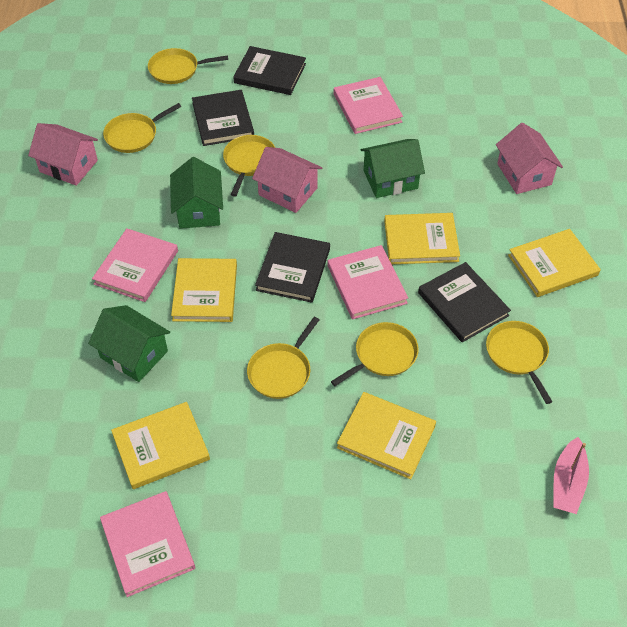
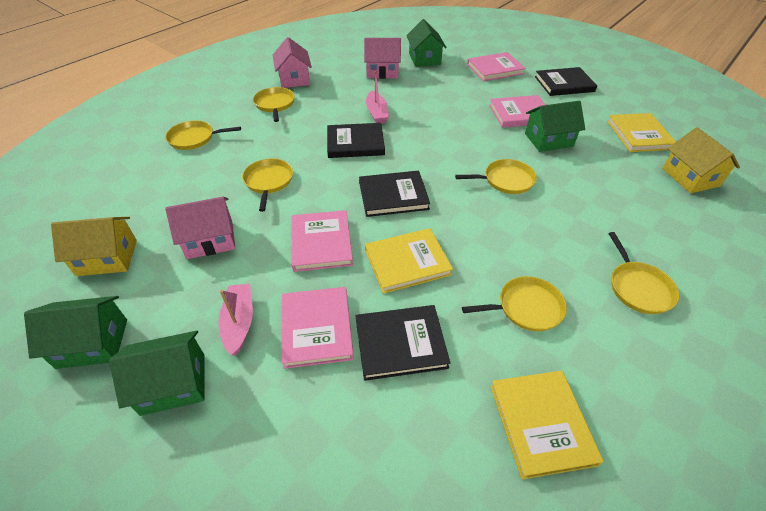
green house: 3 -> 4
pink boat: 1 -> 2
yellow book: 5 -> 3
yellow house: 0 -> 2

